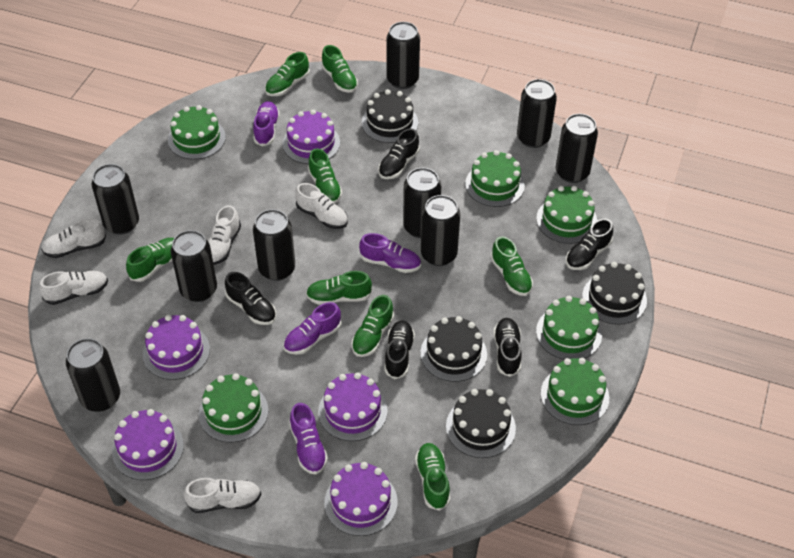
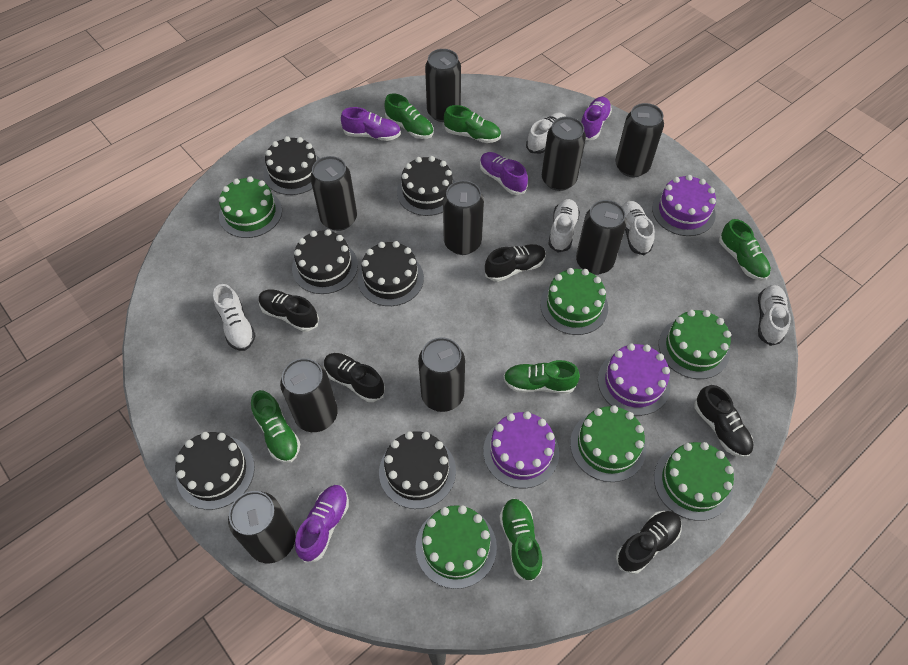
black cake: 4 -> 6
green shoe: 8 -> 6
purple cake: 5 -> 3

